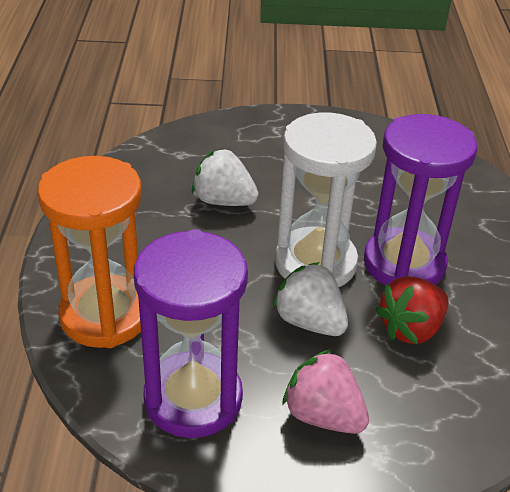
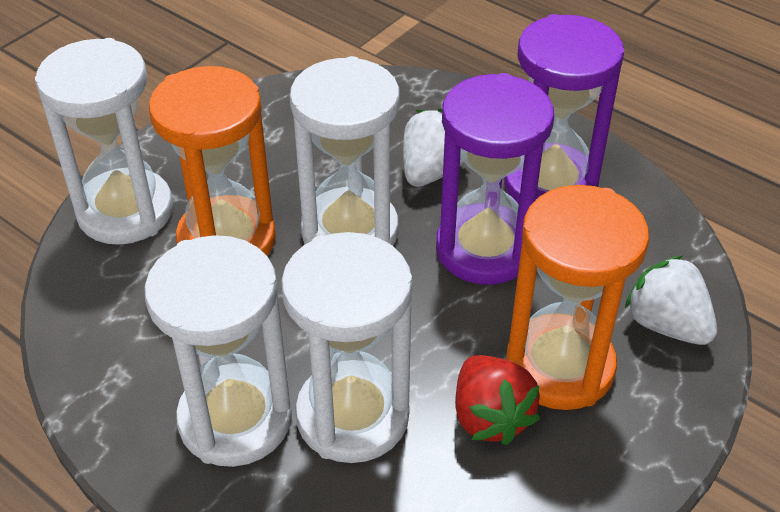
orange hourglass: 1 -> 2
pink strawberry: 1 -> 0
white hourglass: 1 -> 4

